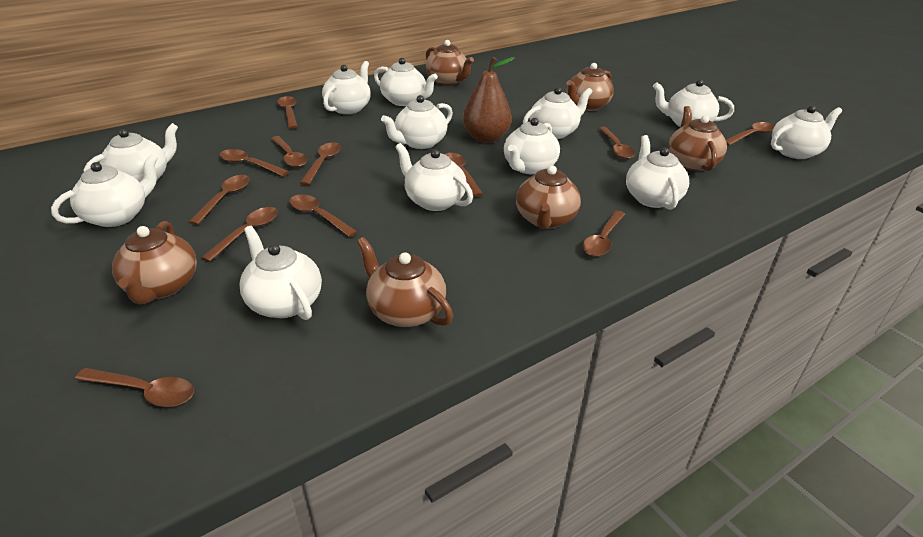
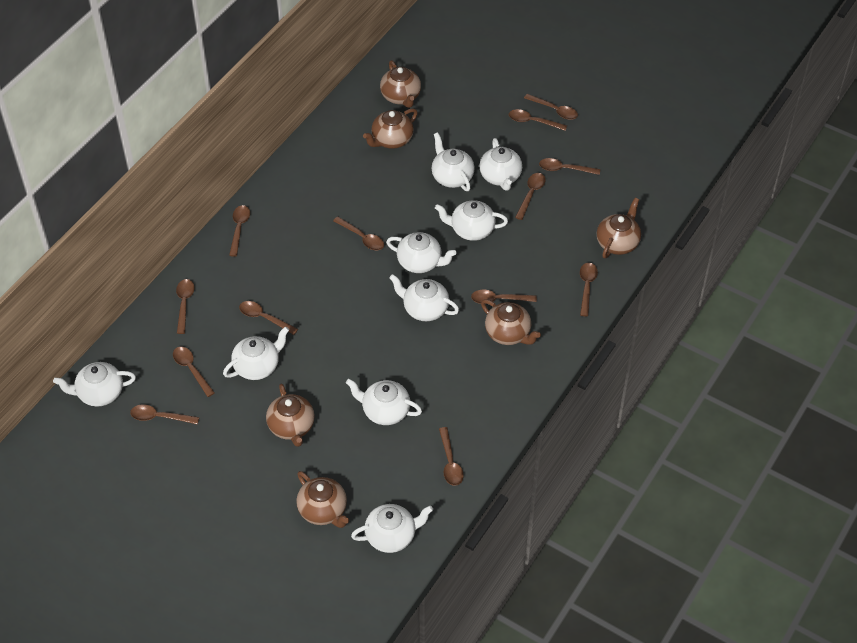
brown pear: 1 -> 0
brown spoon: 12 -> 13
white teapot: 12 -> 9

